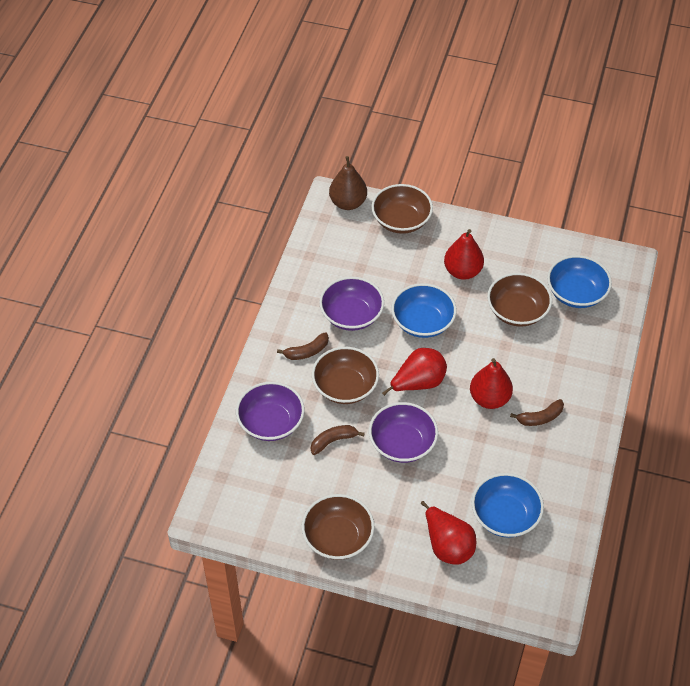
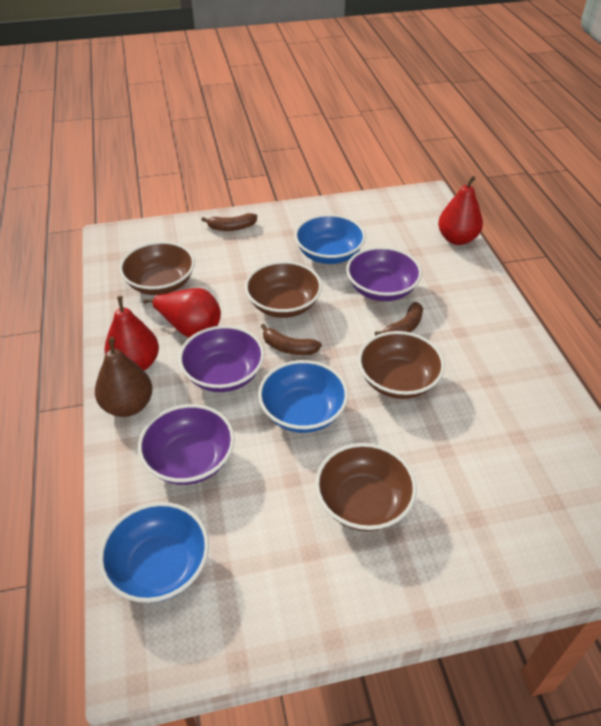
red pear: 4 -> 3

